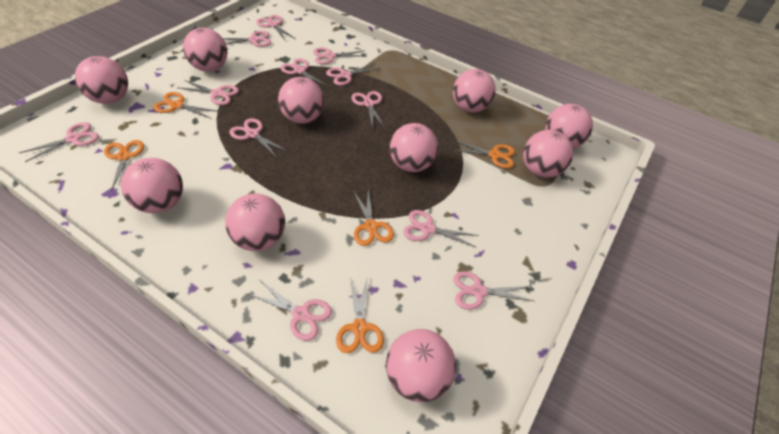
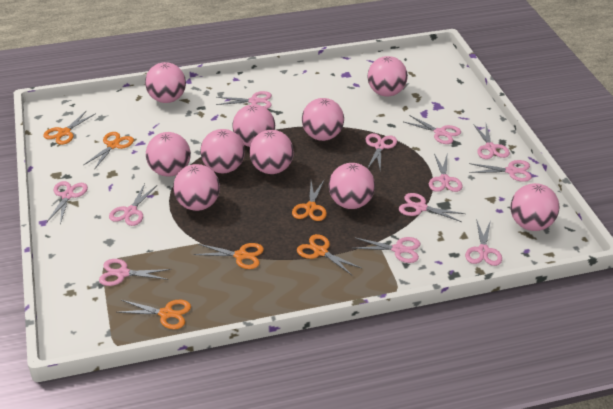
orange scissors: 5 -> 6

